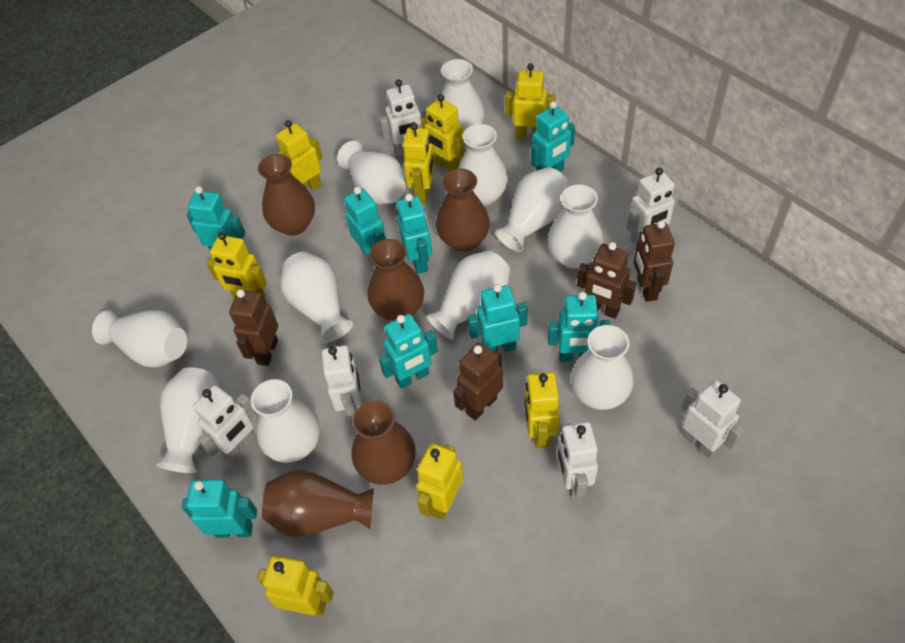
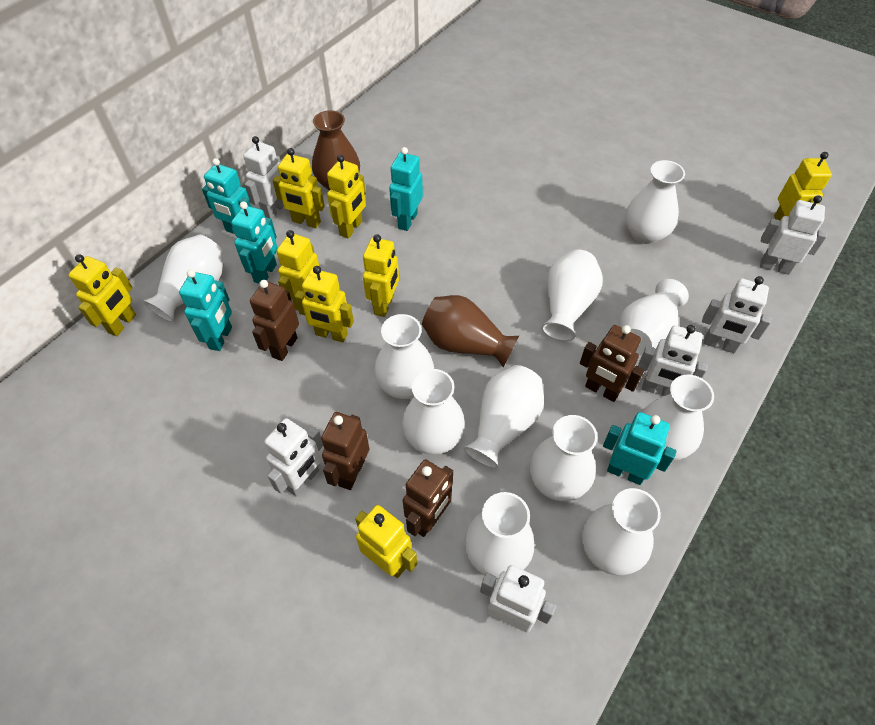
brown vase: 5 -> 2
turquoise robot: 8 -> 5

